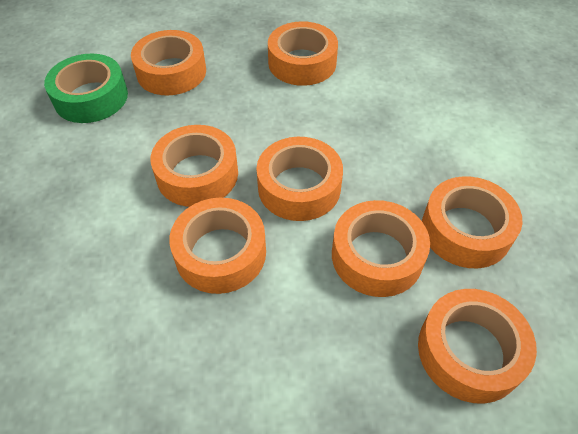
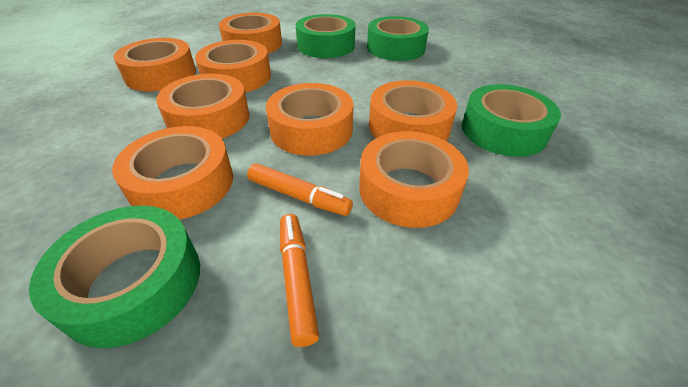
green tape: 1 -> 4
orange marker: 0 -> 2

